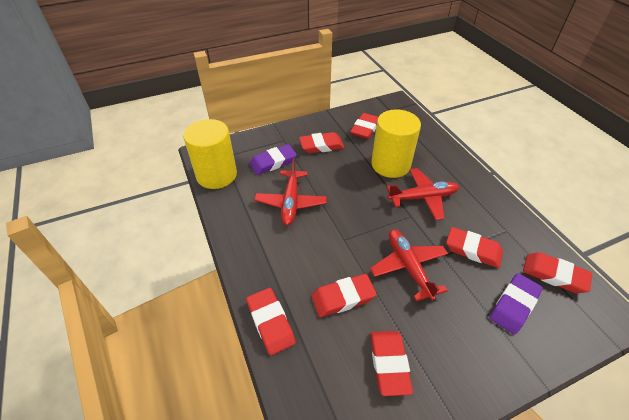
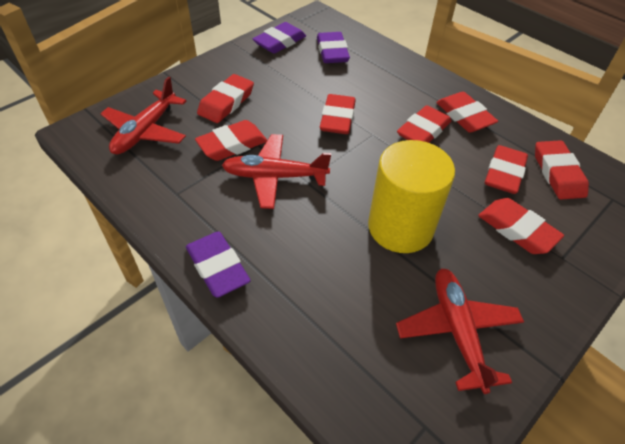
purple eraser: 2 -> 3
red eraser: 7 -> 8
yellow cylinder: 2 -> 1

